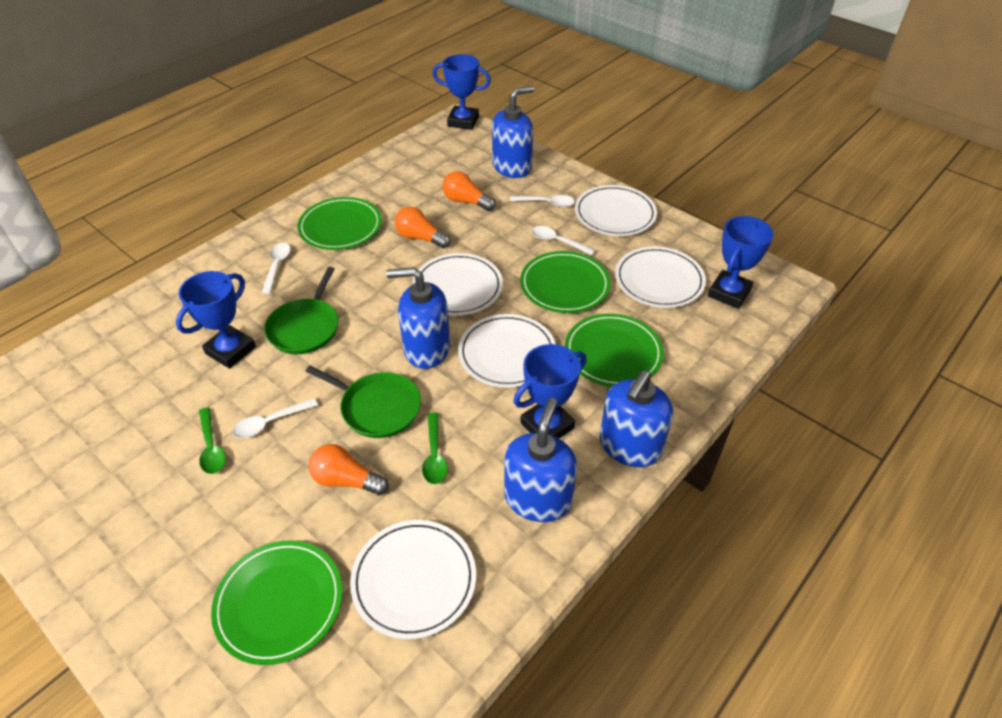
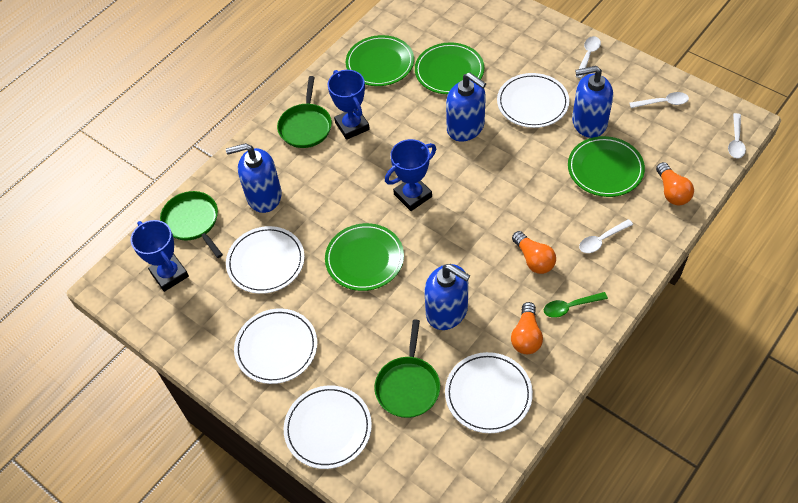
blue trophy: 4 -> 3
green pan: 2 -> 3
green spoon: 2 -> 1

